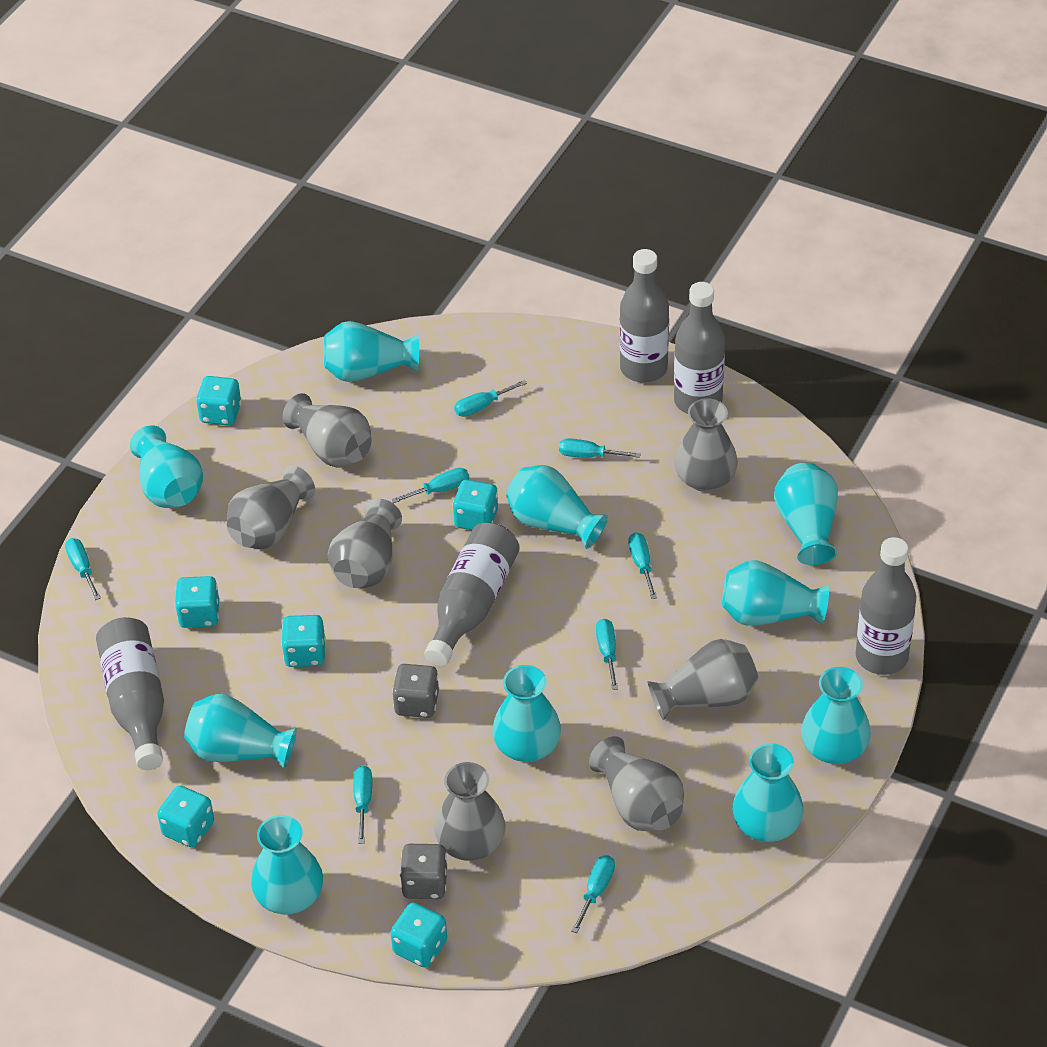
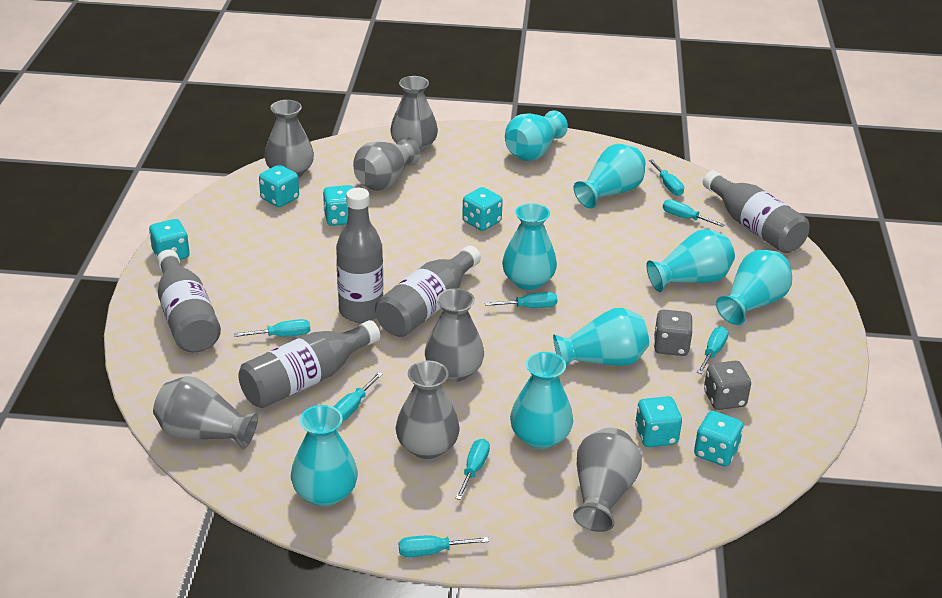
turquoise vase: 10 -> 8

